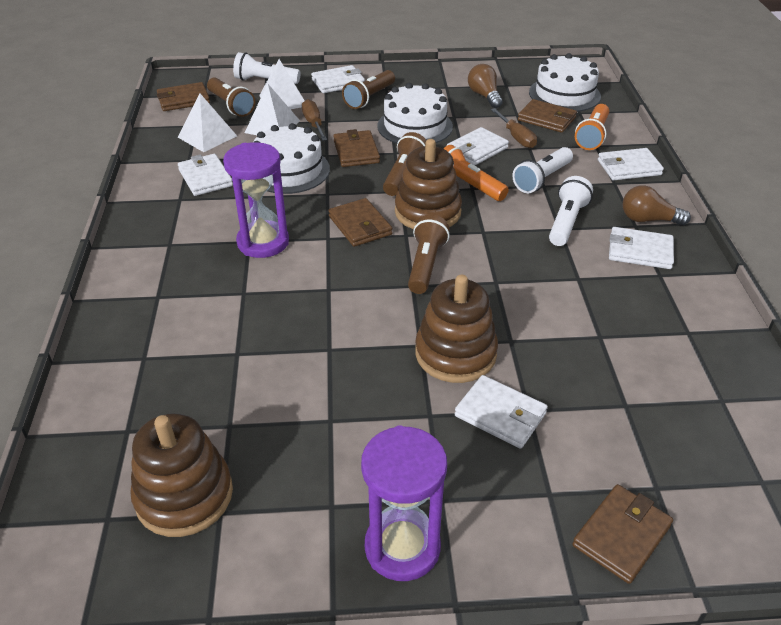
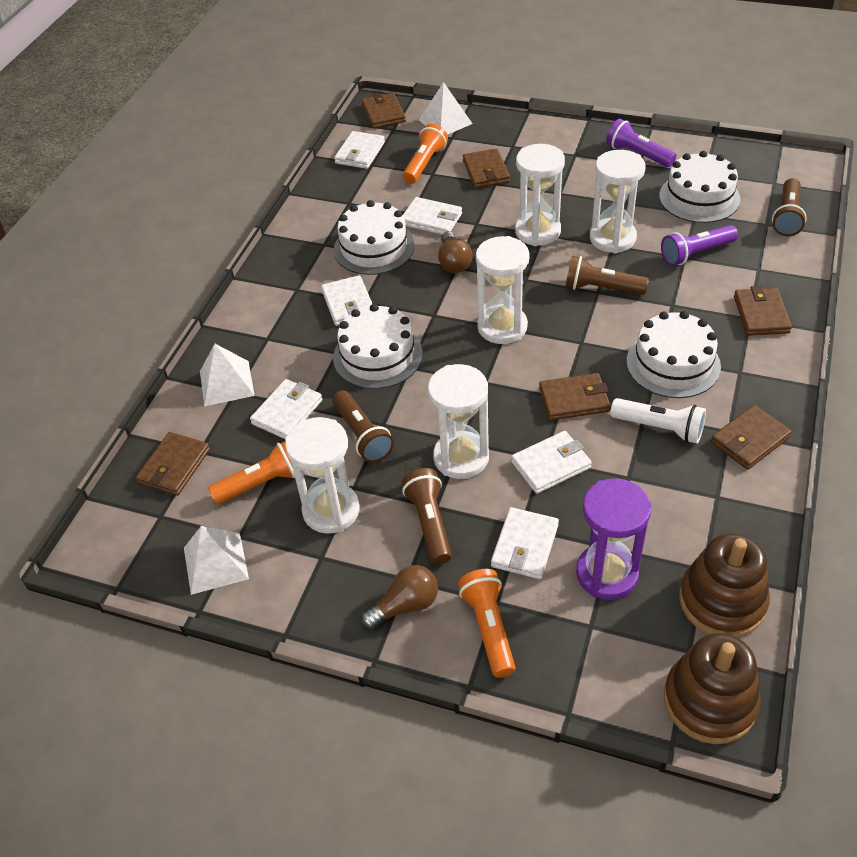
brown screwdriver: 2 -> 0
brown stacking toy: 3 -> 2
brown wallet: 5 -> 6
orange flashlight: 2 -> 3
purple flashlight: 0 -> 2
purple hourglass: 2 -> 1
white cake: 3 -> 4
white flashlight: 3 -> 1
white hourglass: 0 -> 5

